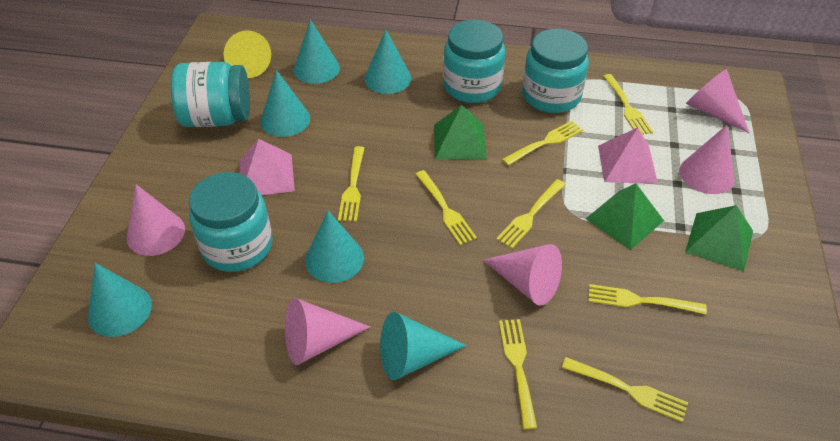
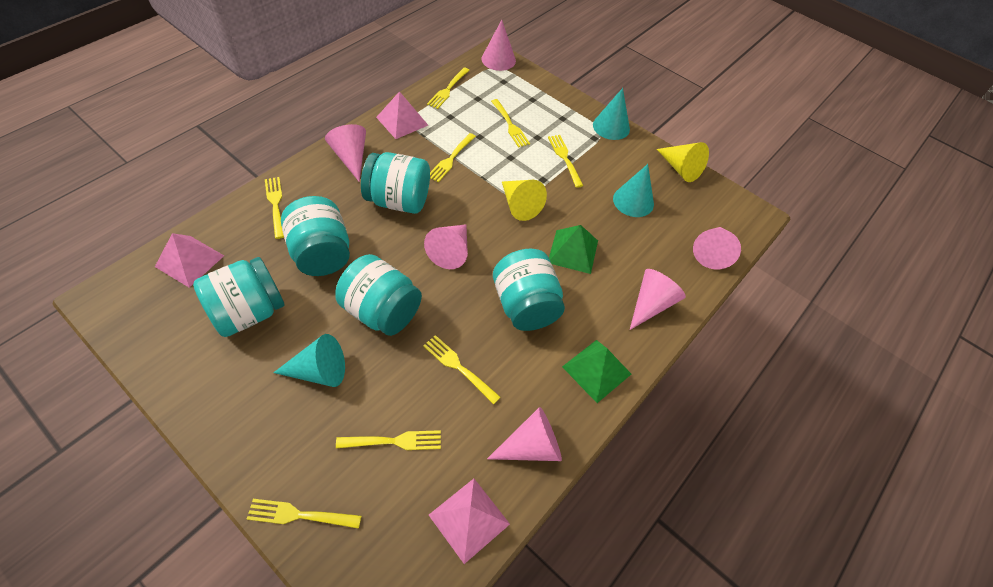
green pyramid: 3 -> 2
pink cone: 5 -> 6
pink pyramid: 2 -> 3
turquoise cone: 6 -> 3
turquoise jar: 4 -> 5
yellow cone: 1 -> 2

